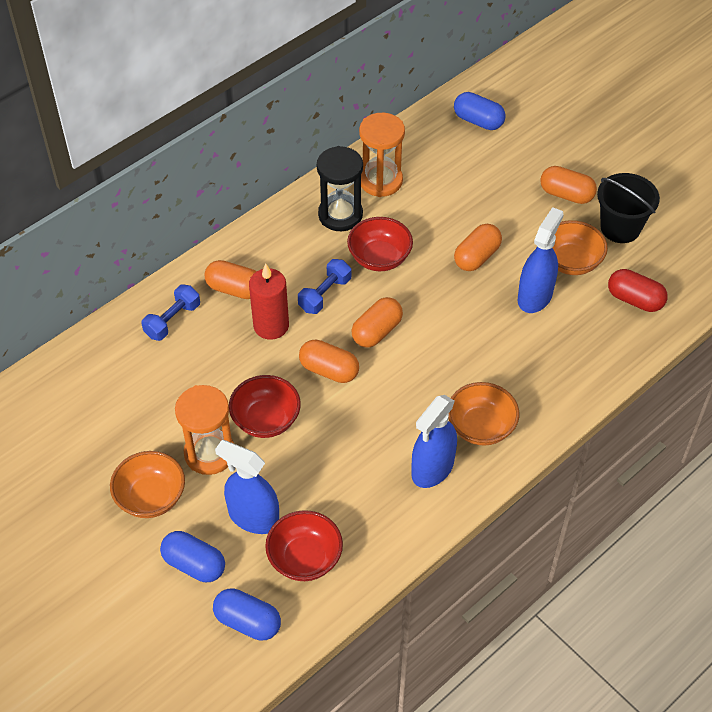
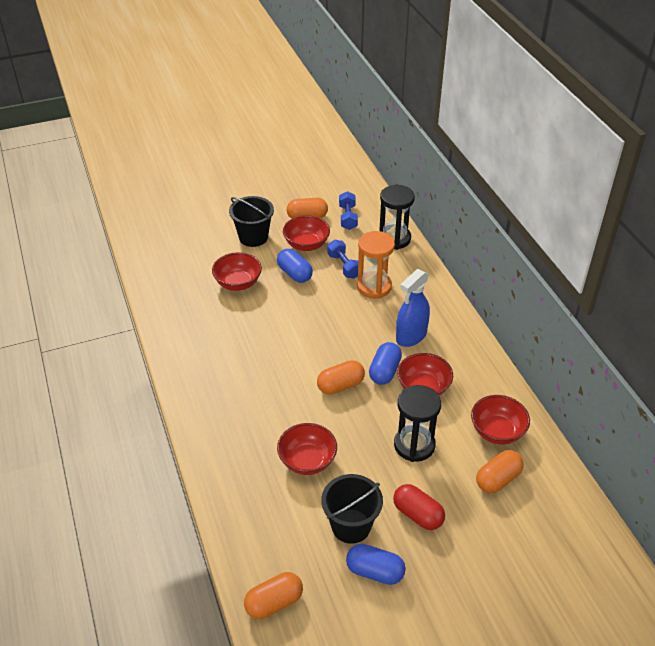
black bucket: 1 -> 2
black hourglass: 1 -> 2
blue spray bottle: 3 -> 1
orange bowl: 3 -> 0
orange capsule: 5 -> 4
orange hourglass: 2 -> 1
red bowl: 3 -> 5
red candle: 1 -> 0

